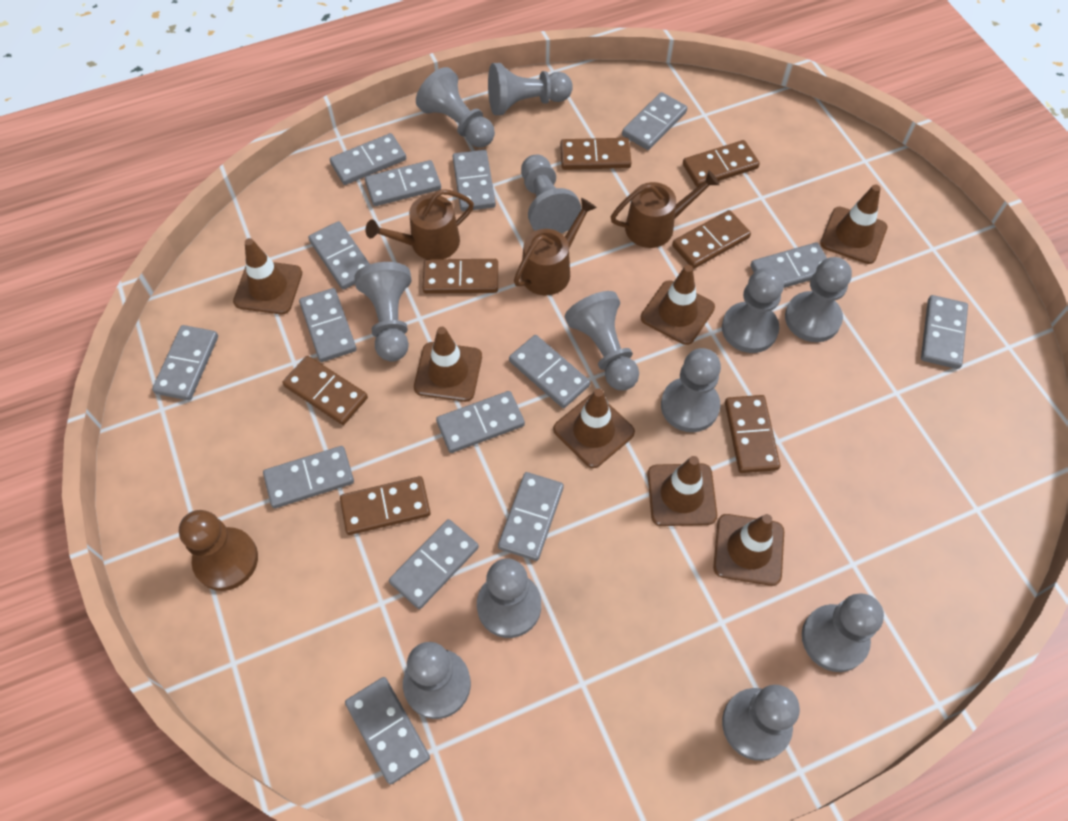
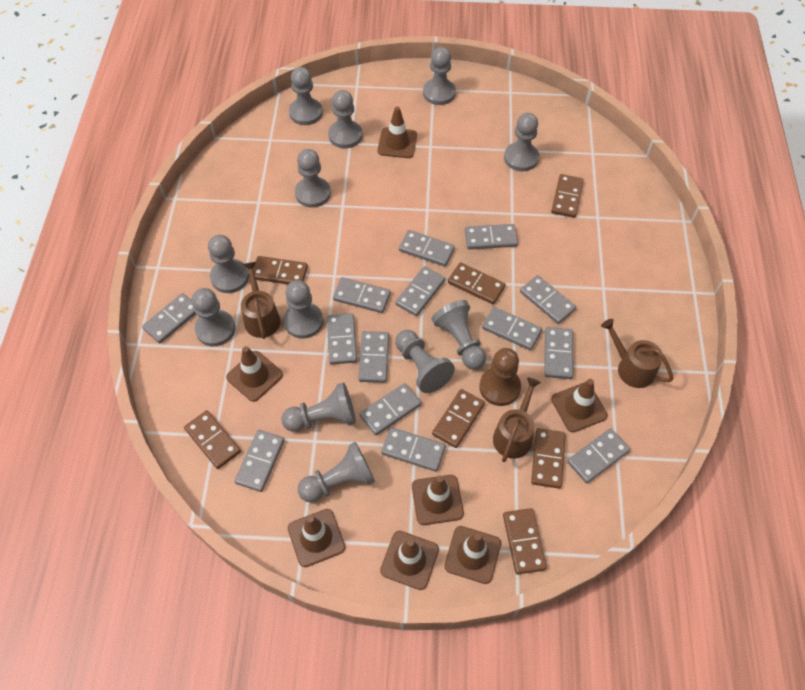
grey domino: 15 -> 14

